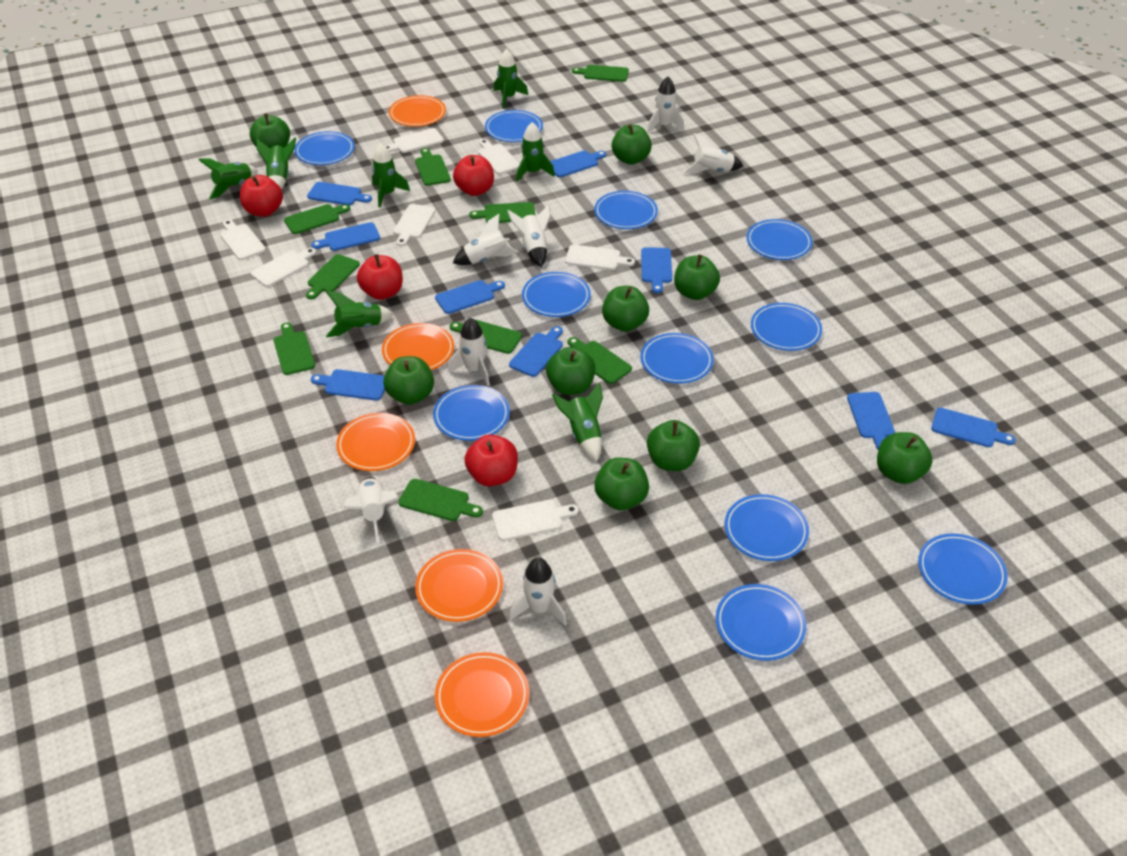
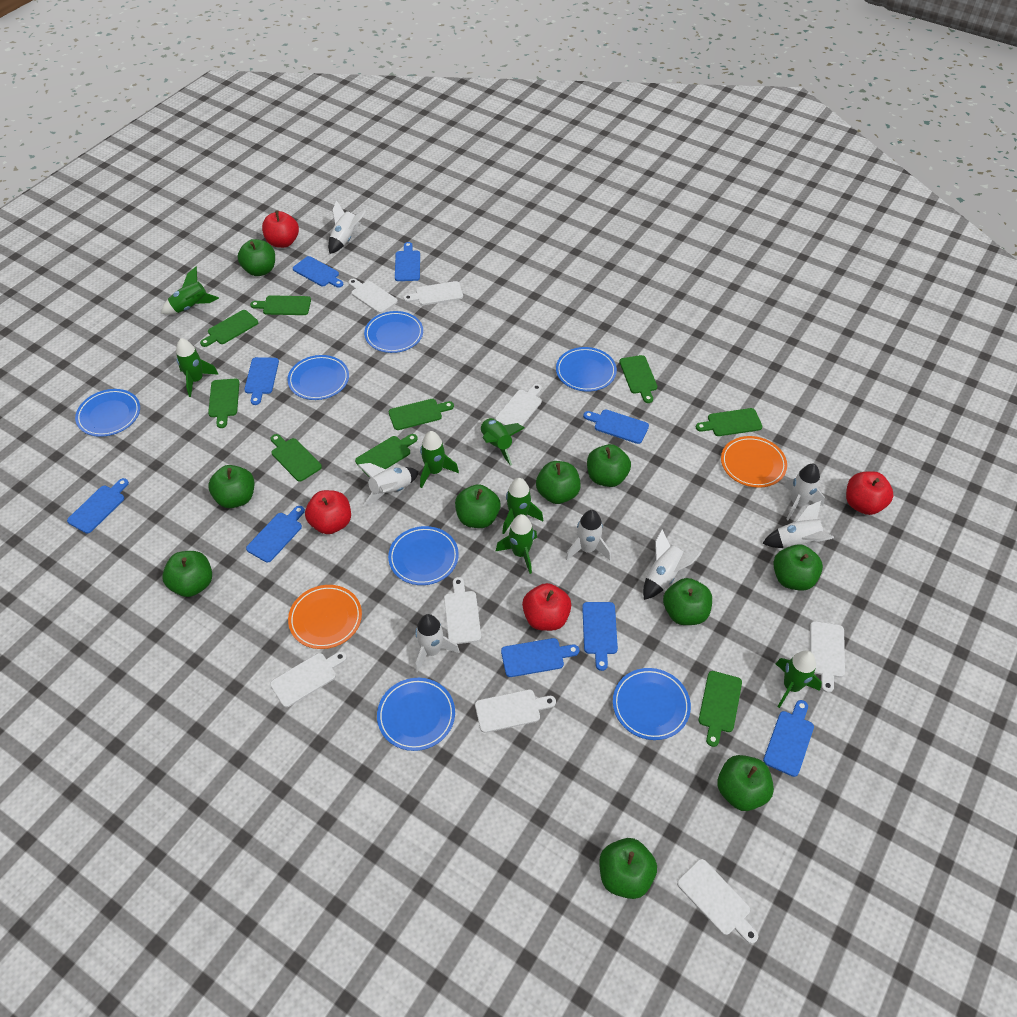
blue plate: 11 -> 7
green apple: 9 -> 10
orange plate: 5 -> 2
white cutting board: 7 -> 8

